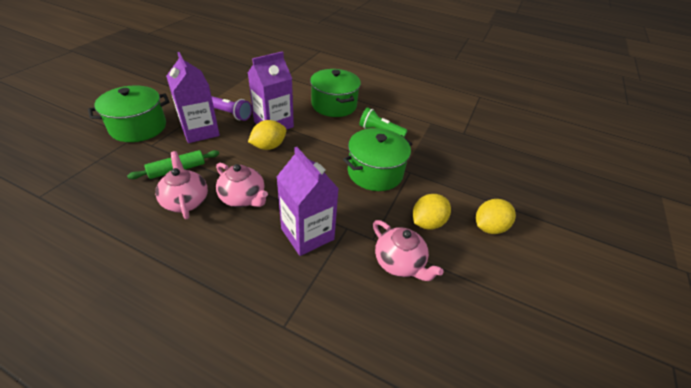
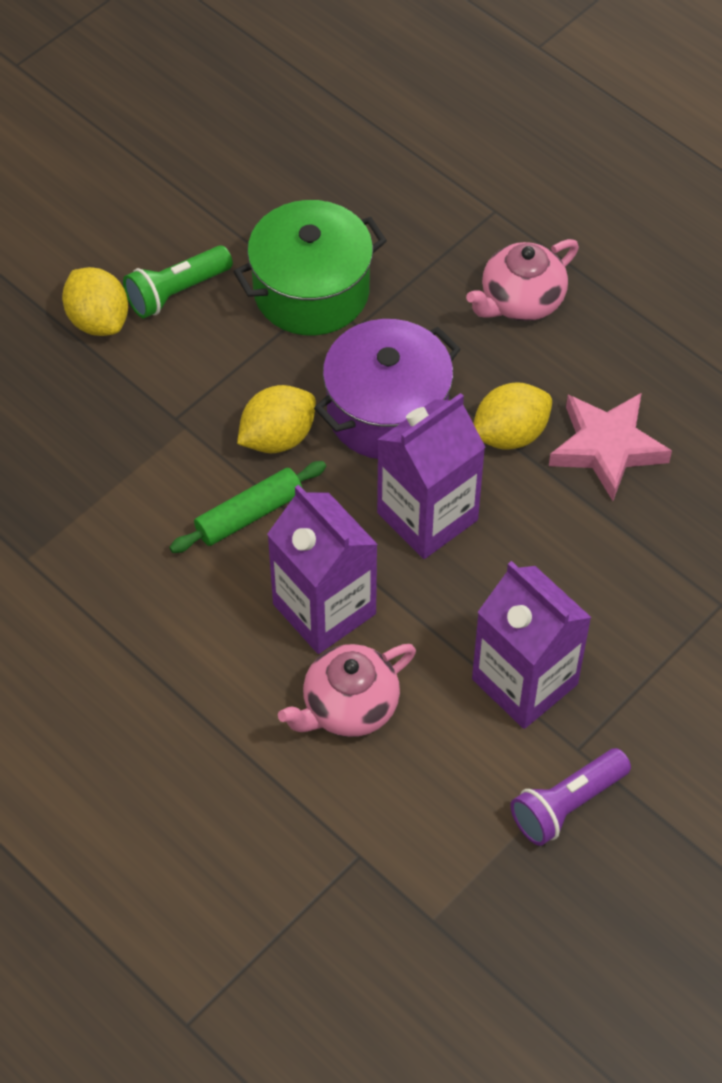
green pot: 3 -> 1
pink star: 0 -> 1
pink teapot: 3 -> 2
purple pot: 0 -> 1

